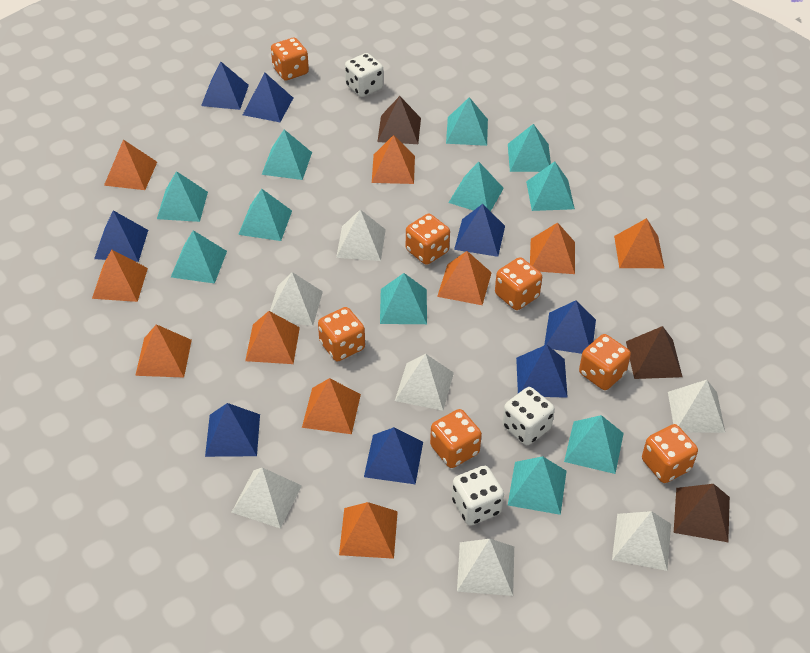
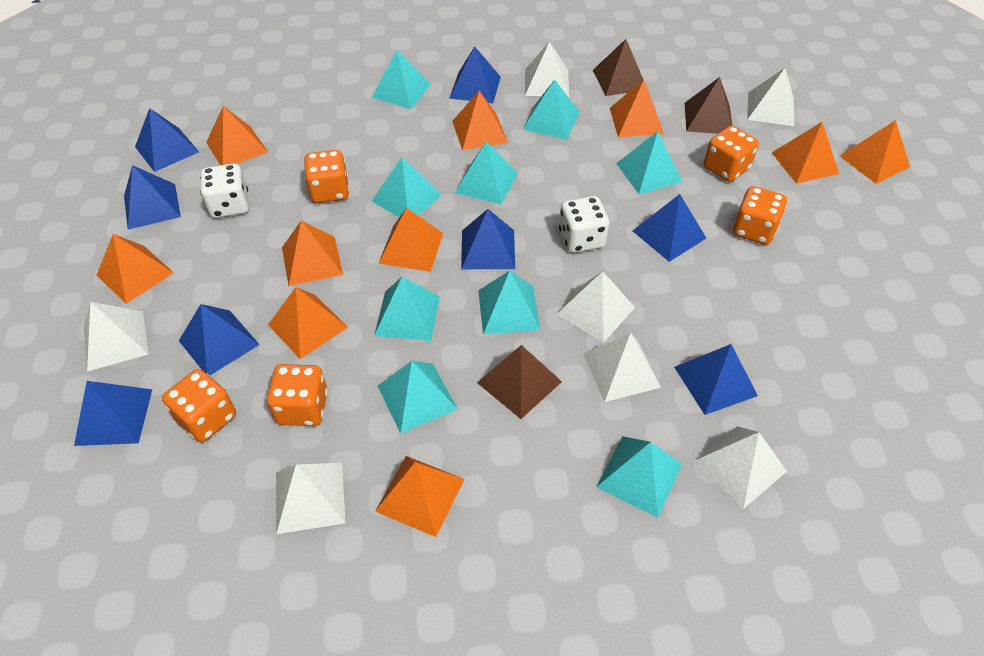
orange dice: 7 -> 5
turquoise pyramid: 11 -> 9
white dice: 3 -> 2

